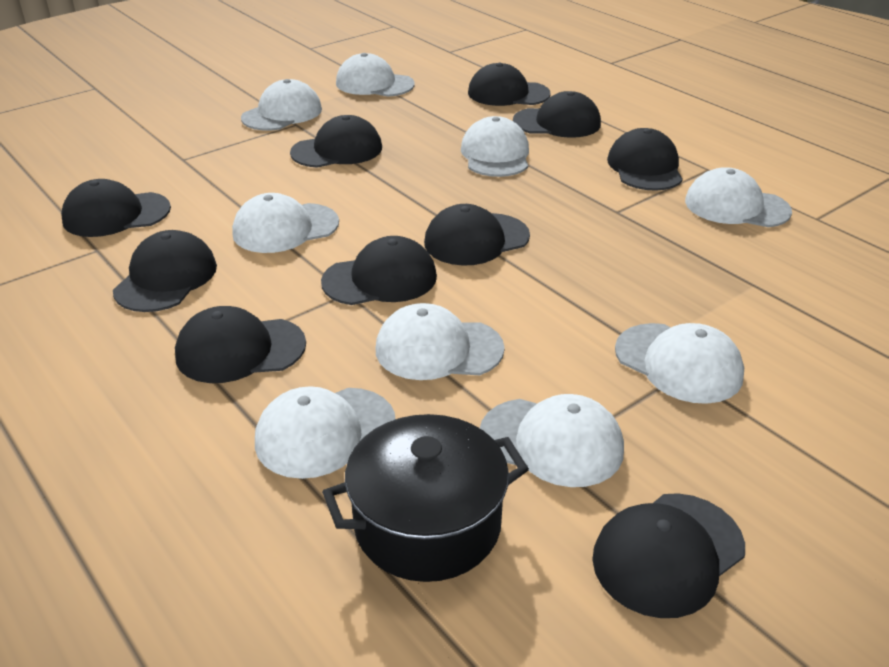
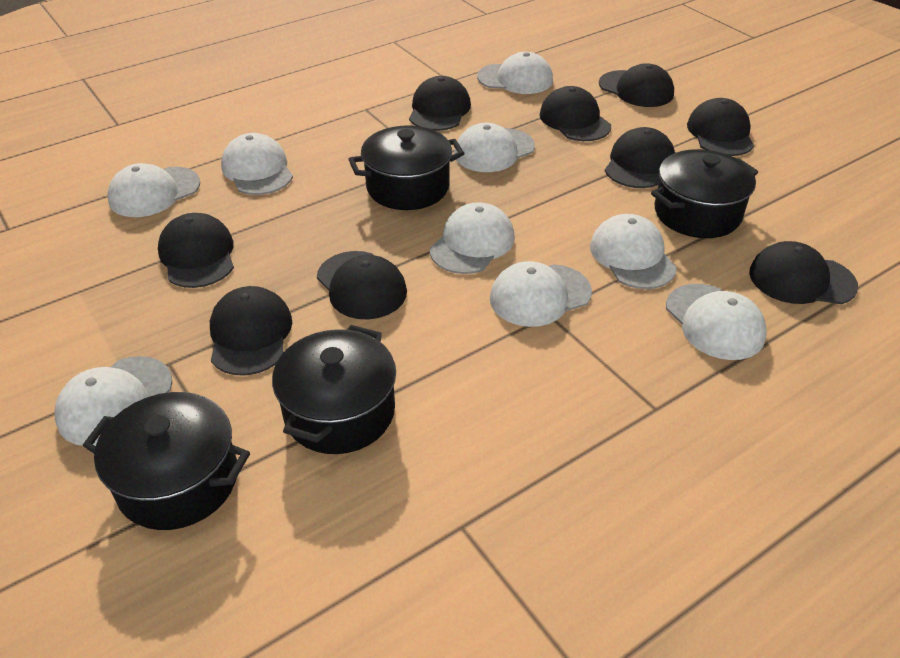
black cap: 10 -> 9
black pot: 1 -> 4

